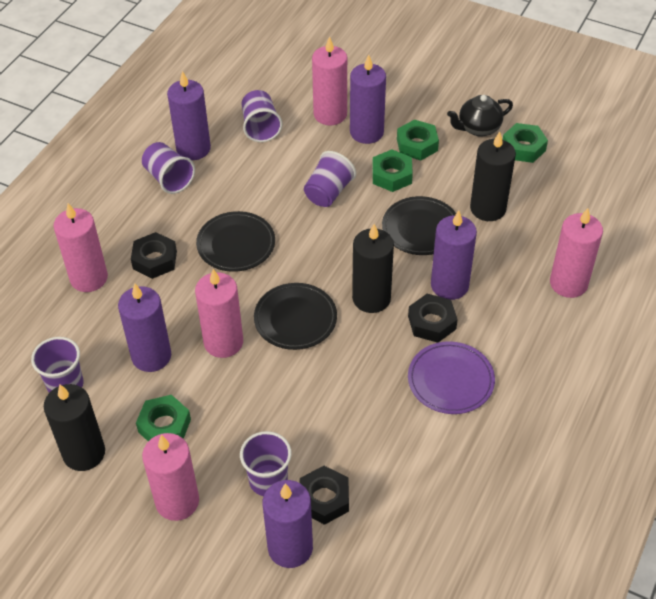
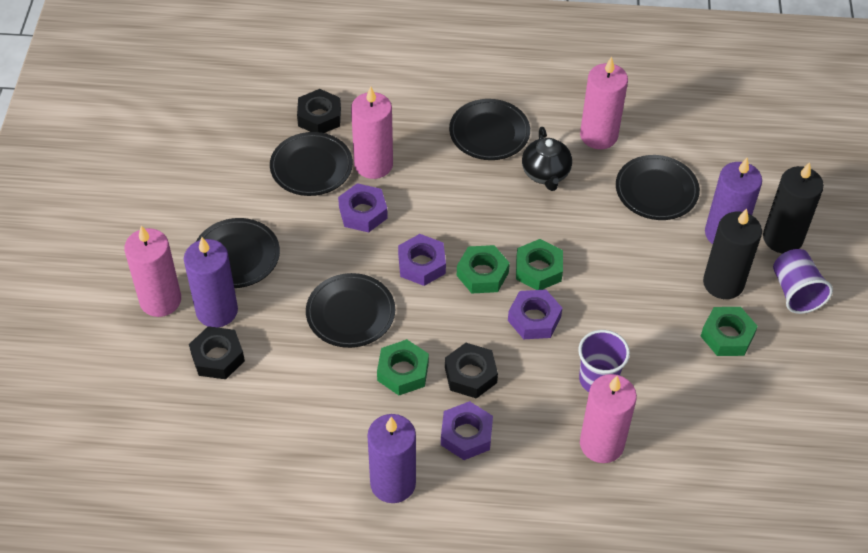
black candle: 3 -> 2
black plate: 3 -> 5
pink candle: 5 -> 4
purple candle: 5 -> 3
purple cup: 5 -> 2
purple nut: 0 -> 4
purple plate: 1 -> 0

